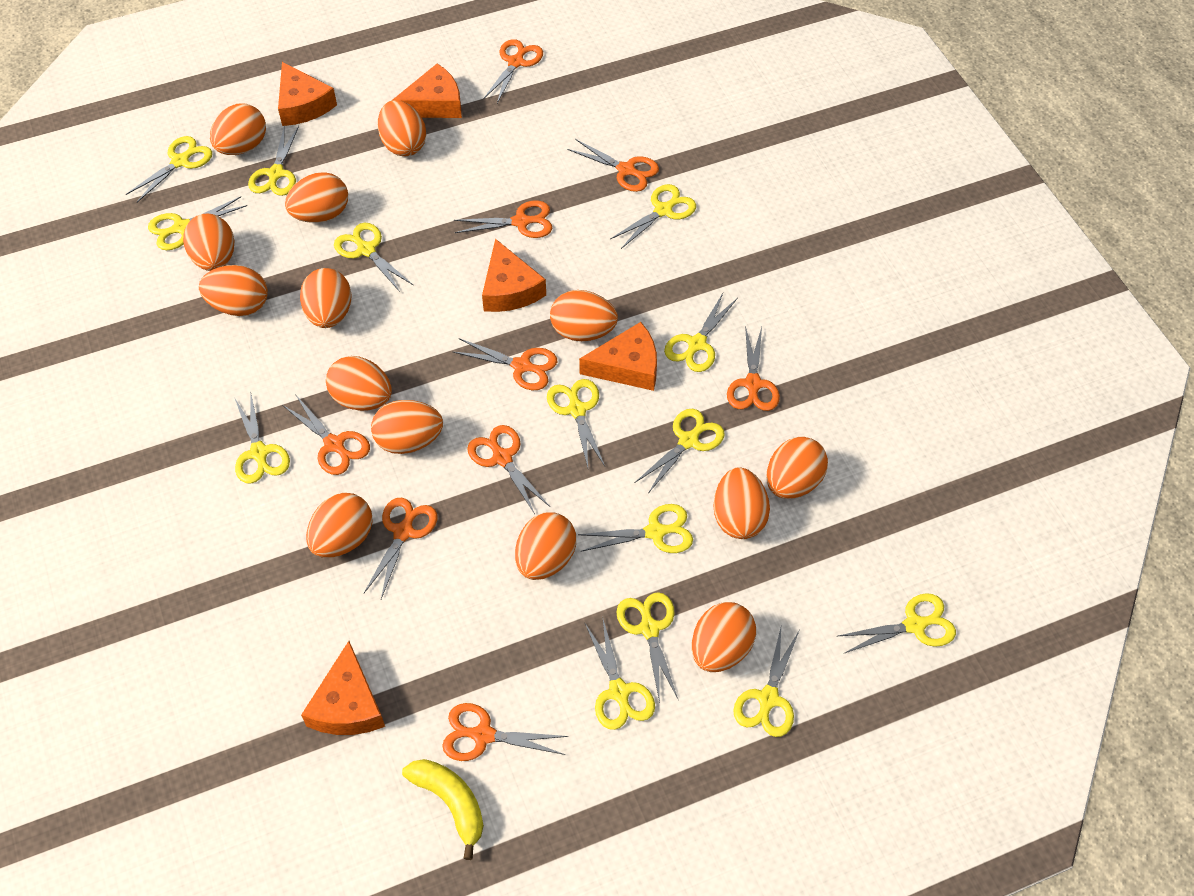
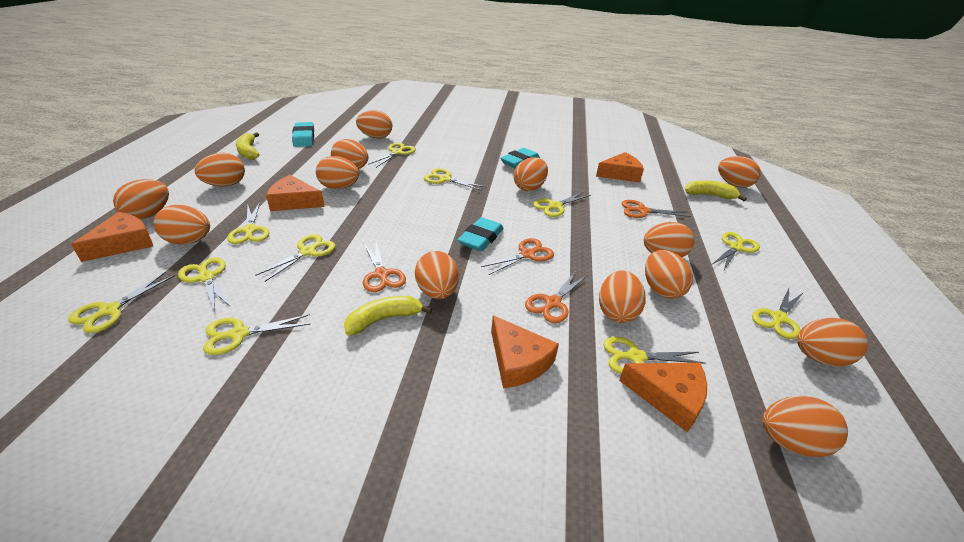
orange scissors: 9 -> 4
turquoise eraser: 0 -> 3
yellow banana: 1 -> 3
yellow scissors: 14 -> 11

